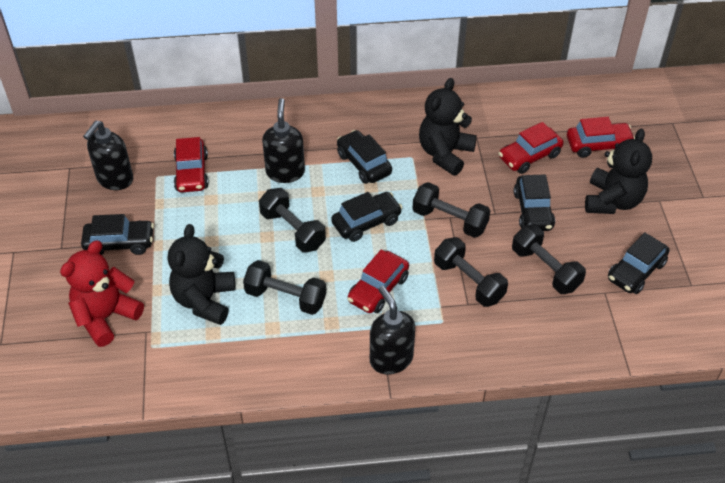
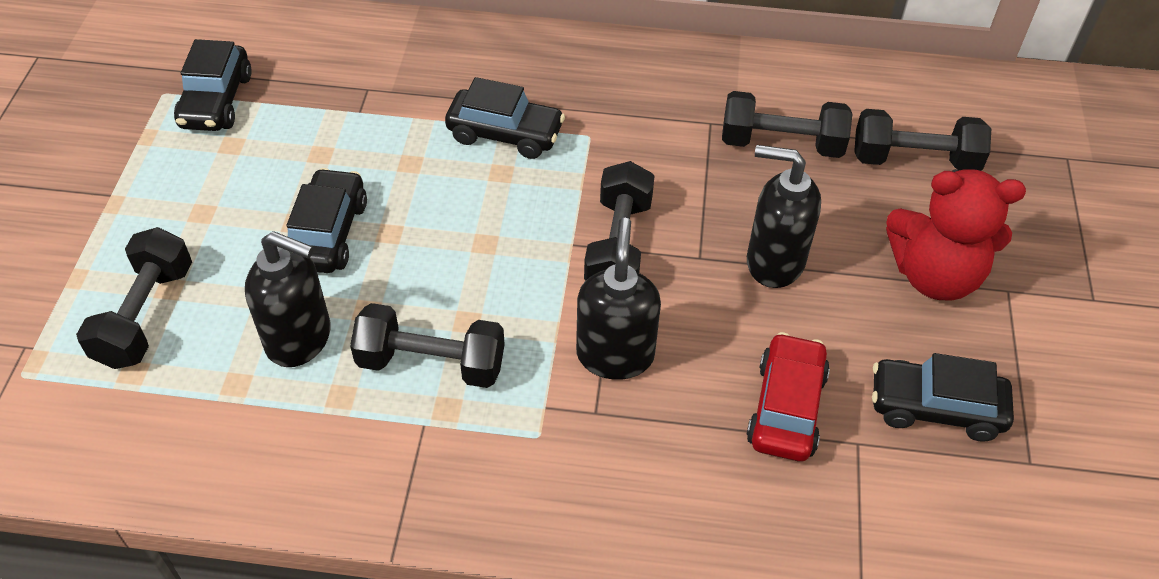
black car: 5 -> 4
black teddy bear: 3 -> 0
red car: 4 -> 1

